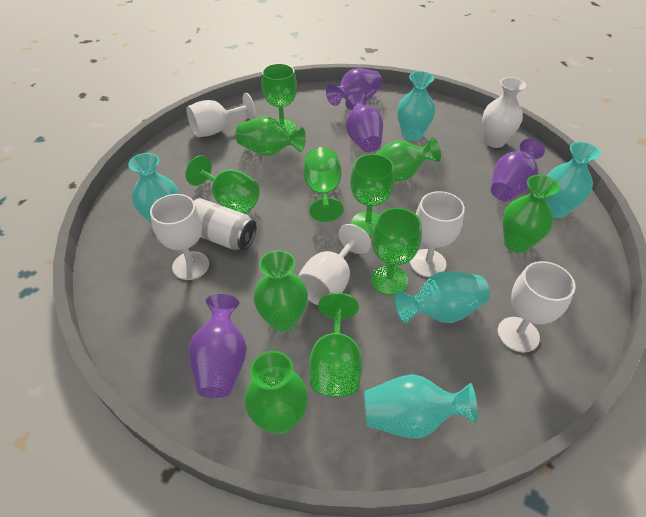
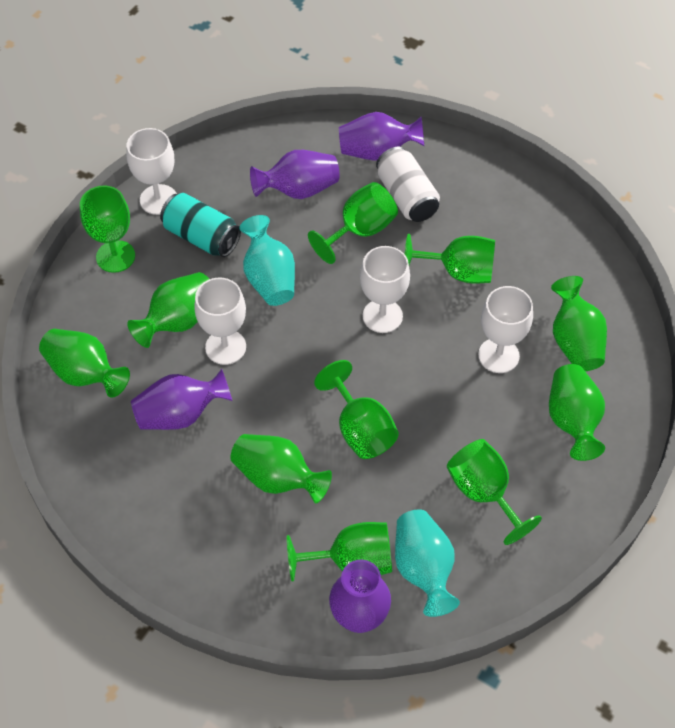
turquoise can: 0 -> 1
turquoise vase: 5 -> 2
white goblet: 5 -> 4
white vase: 1 -> 0

